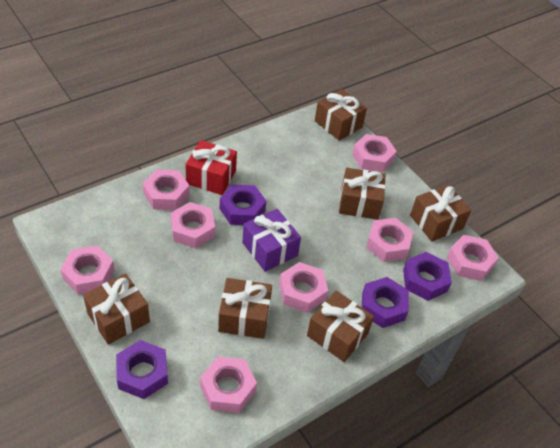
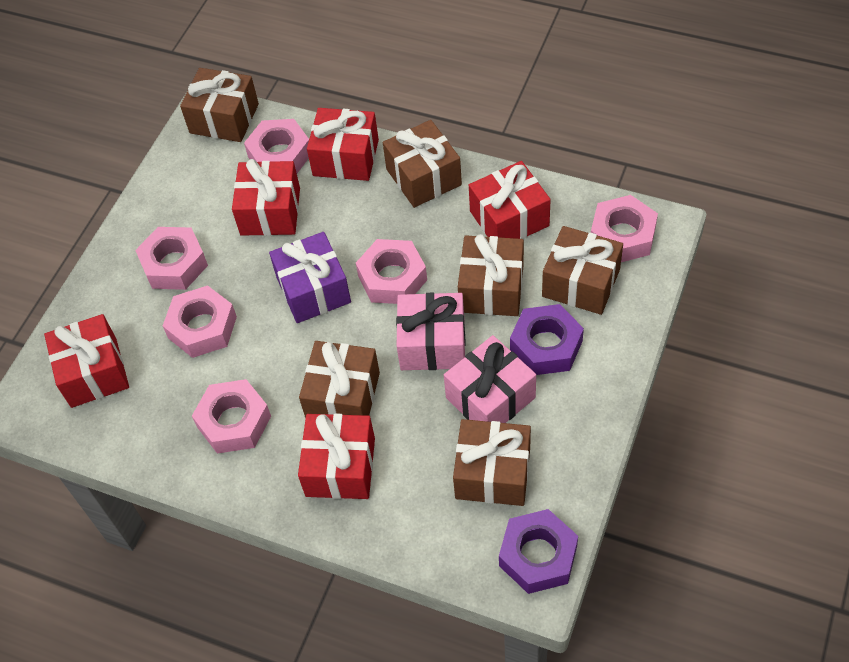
pink gift: 0 -> 2
pink nut: 8 -> 6
purple nut: 4 -> 2
red gift: 1 -> 5

